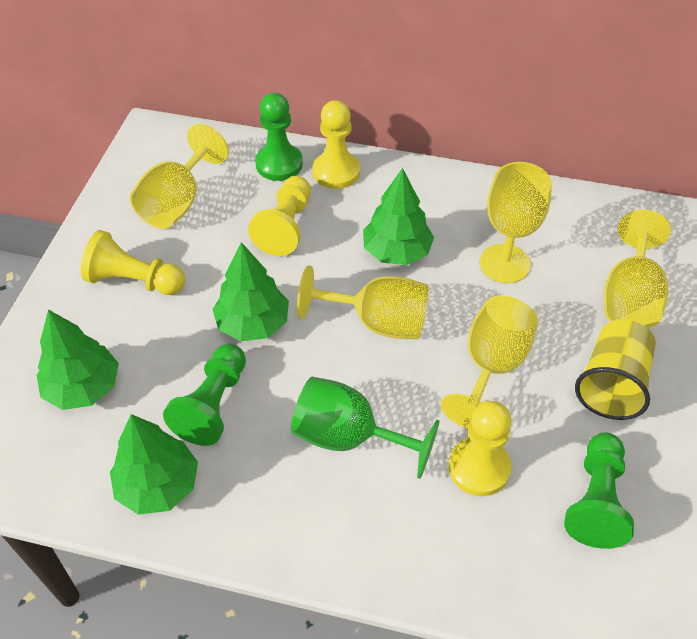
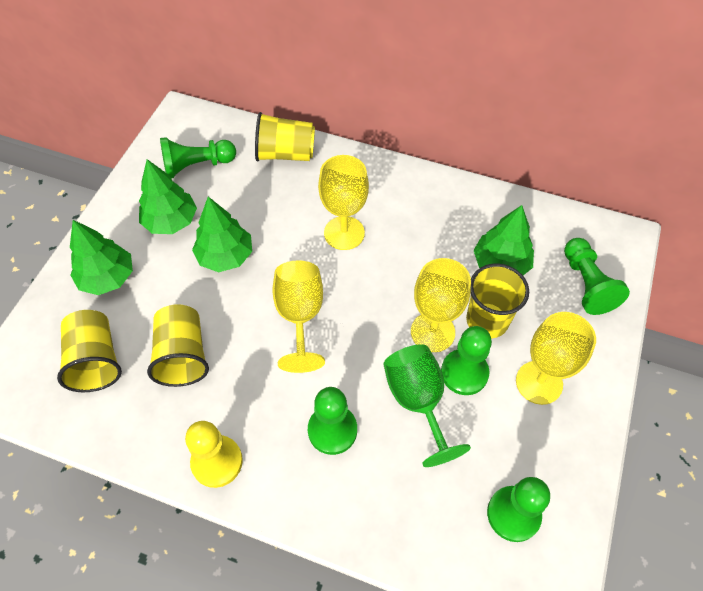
green pawn: 3 -> 5
yellow cup: 1 -> 4
yellow goblet: 5 -> 4
yellow pawn: 4 -> 1

